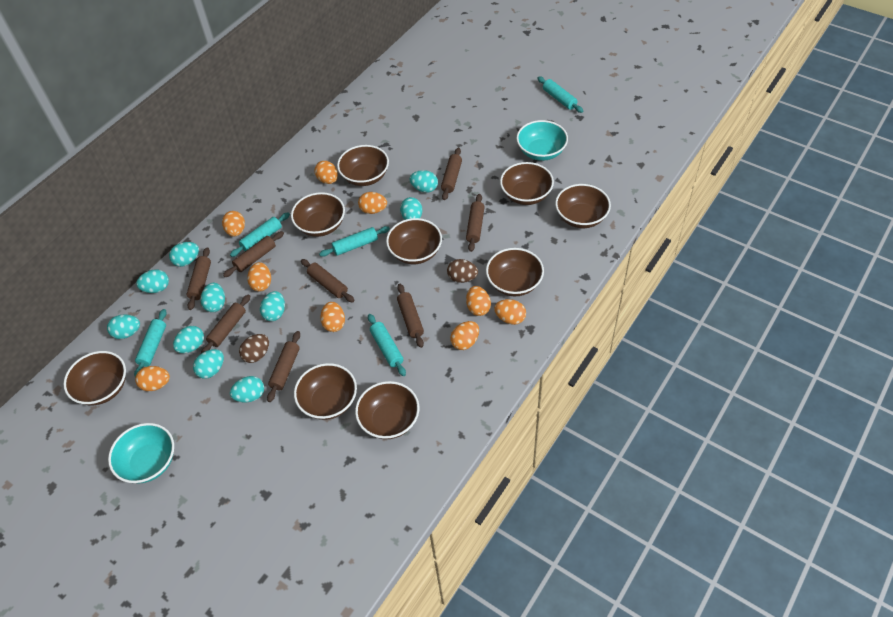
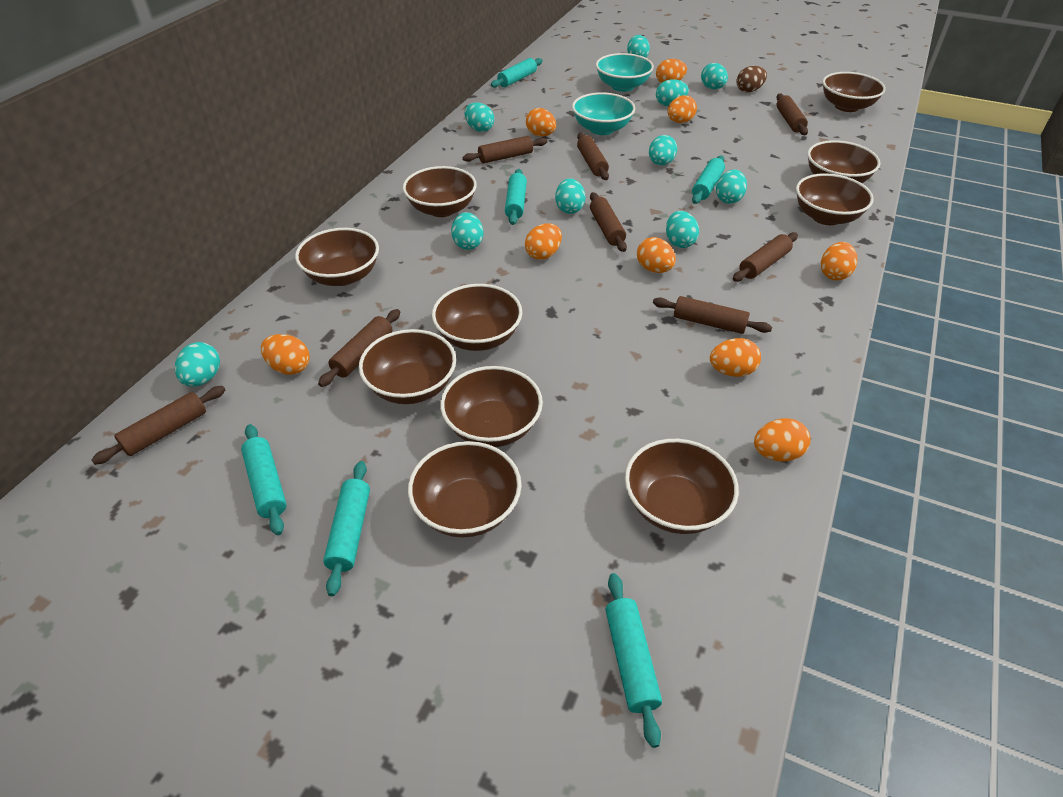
brown bowl: 9 -> 10
brown egg: 2 -> 1
turquoise rolling pin: 5 -> 6

